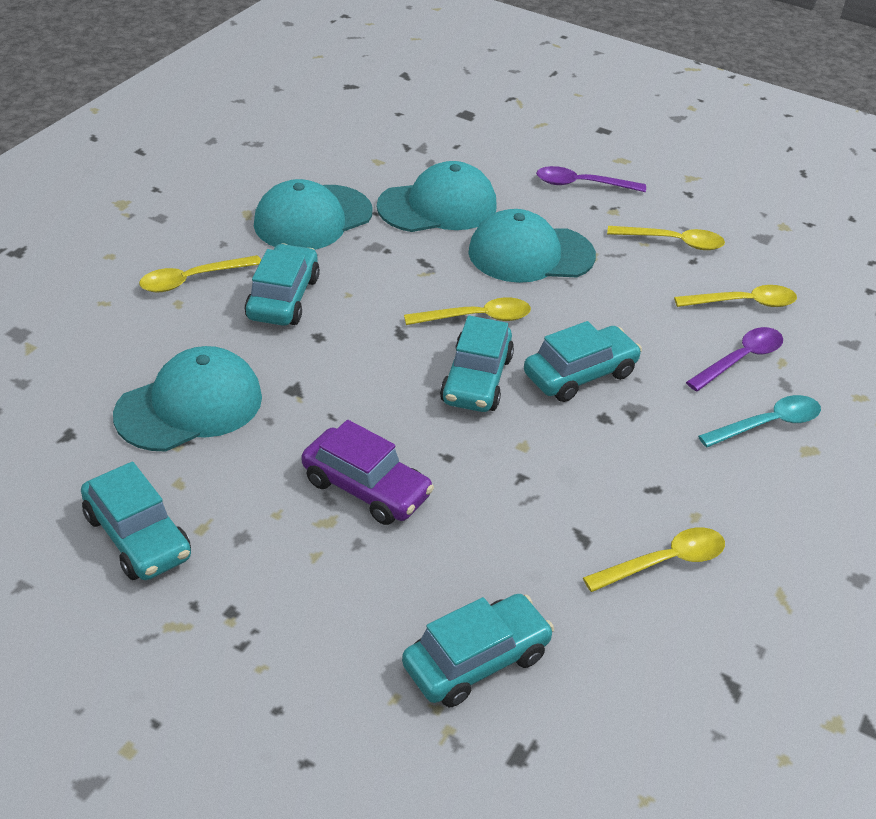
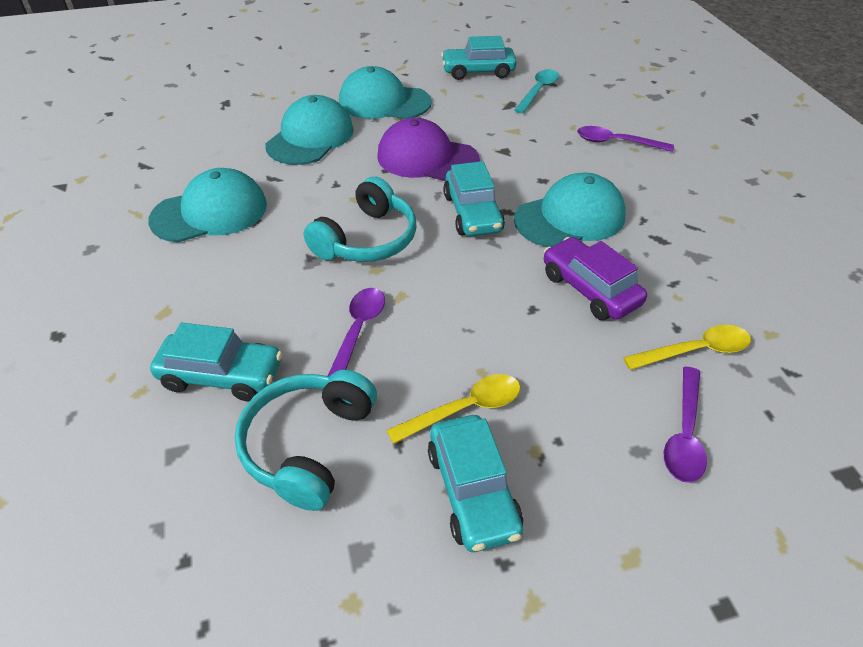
purple cap: 0 -> 1
purple spoon: 2 -> 3
turquoise car: 5 -> 4
turquoise headphones: 0 -> 2
yellow spoon: 5 -> 2

